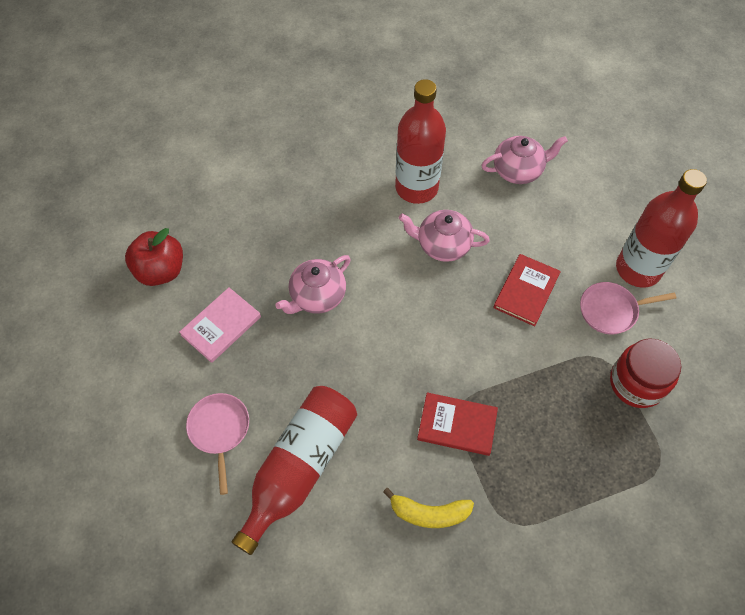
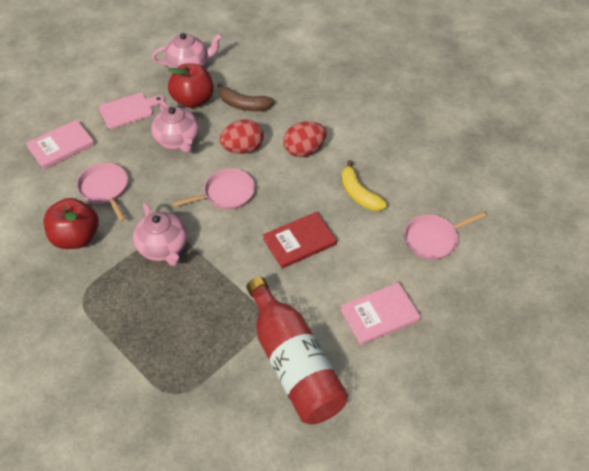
brown banana: 0 -> 1
pink book: 1 -> 2
pink cutting board: 0 -> 1
pink pan: 2 -> 3
red apple: 1 -> 2
red book: 2 -> 1
red bottle: 3 -> 1
red egg: 0 -> 2
red jar: 1 -> 0

